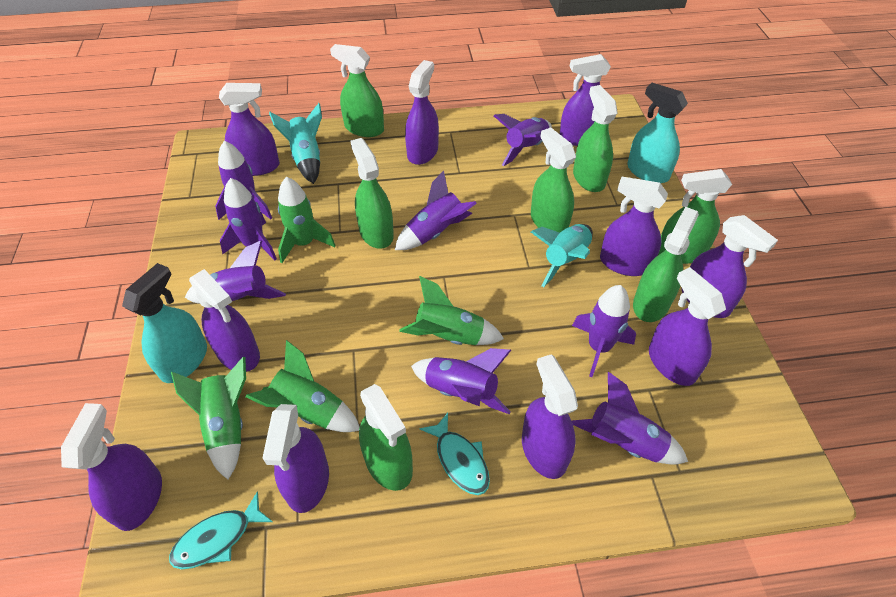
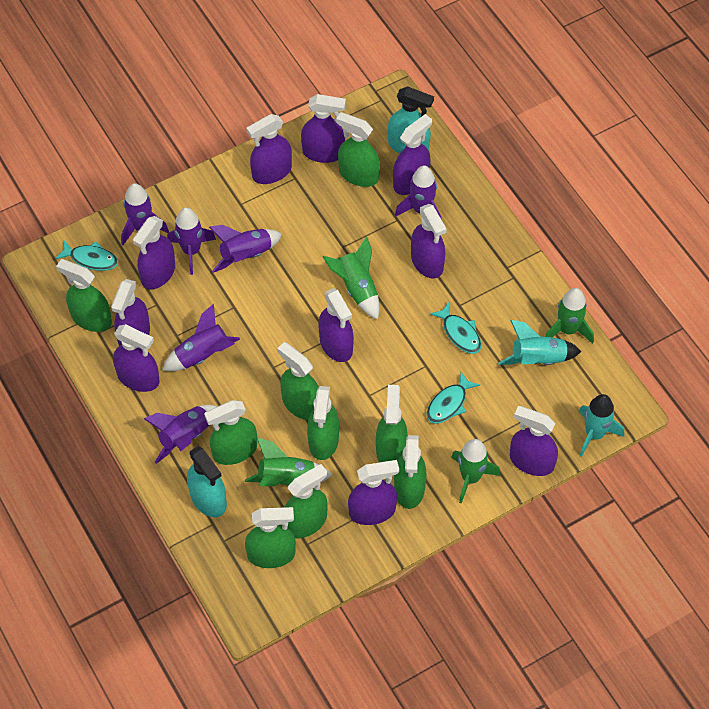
green spray bottle: 7 -> 9
purple rocket: 8 -> 6
turquoise fish: 2 -> 3

